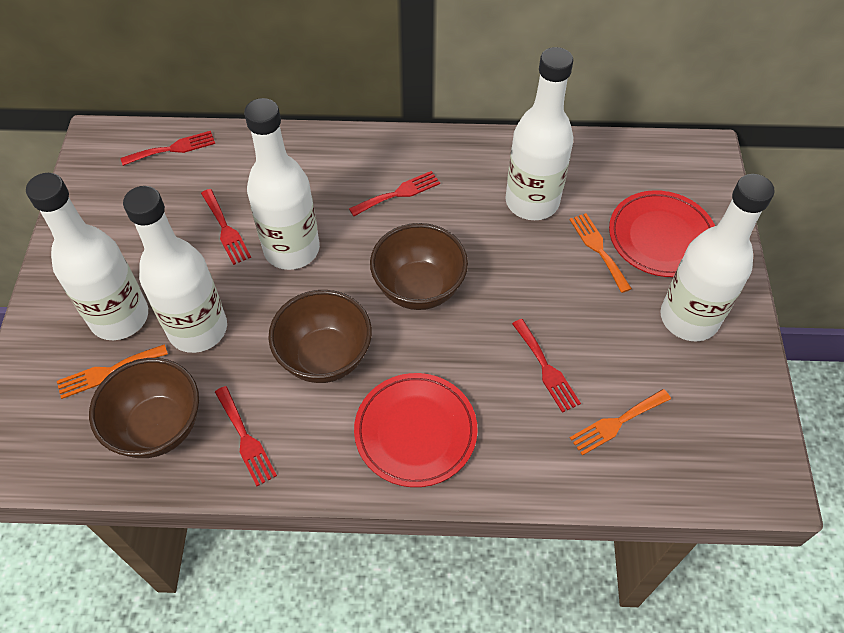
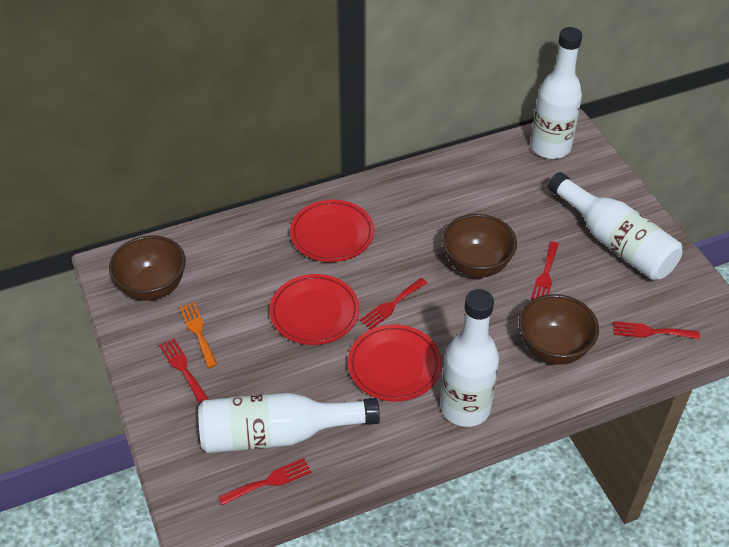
orange fork: 3 -> 1
red plate: 2 -> 3
white bottle: 5 -> 4

